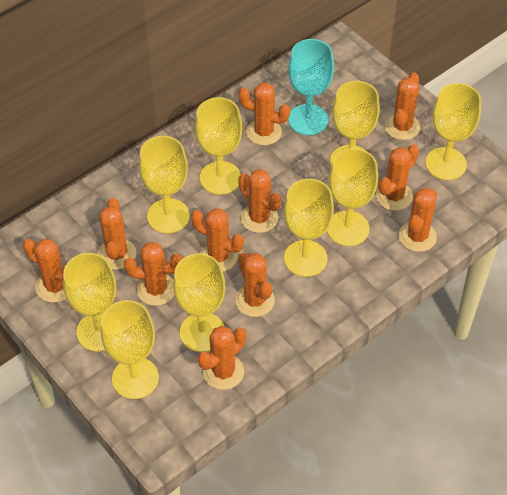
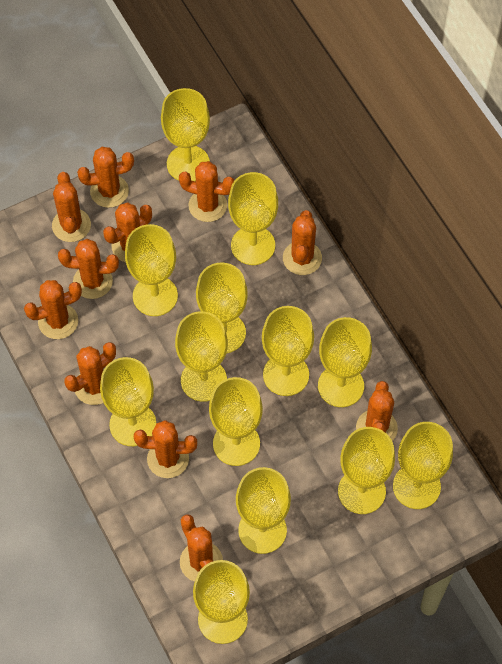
turquoise goblet: 1 -> 0
yellow goblet: 9 -> 13

